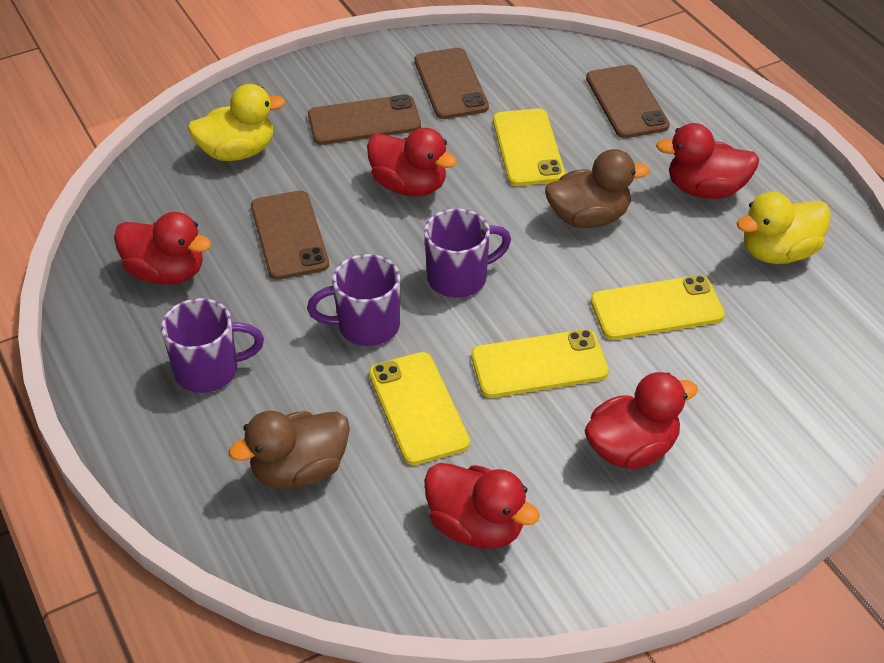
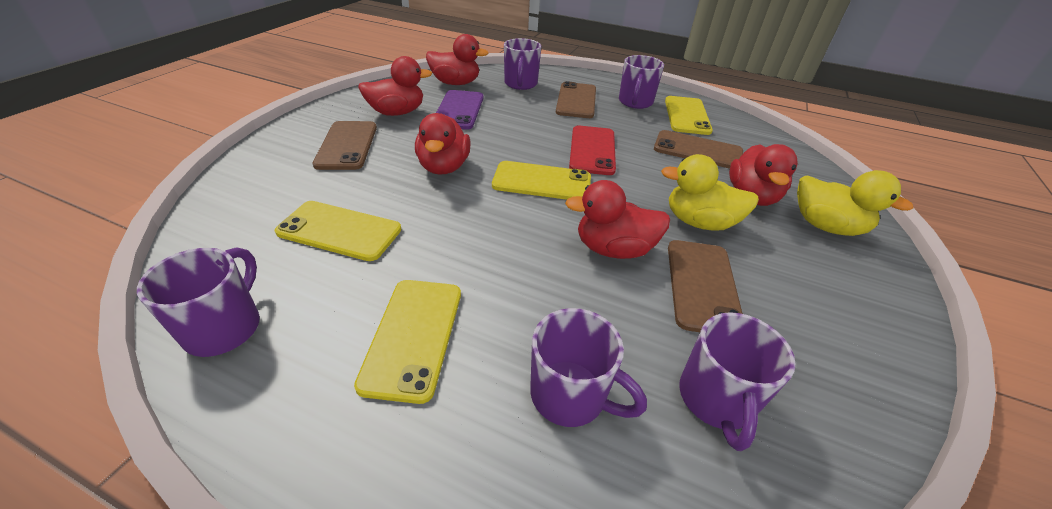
brown duck: 2 -> 0
purple mug: 3 -> 5
purple phone: 0 -> 1
red phone: 0 -> 1

